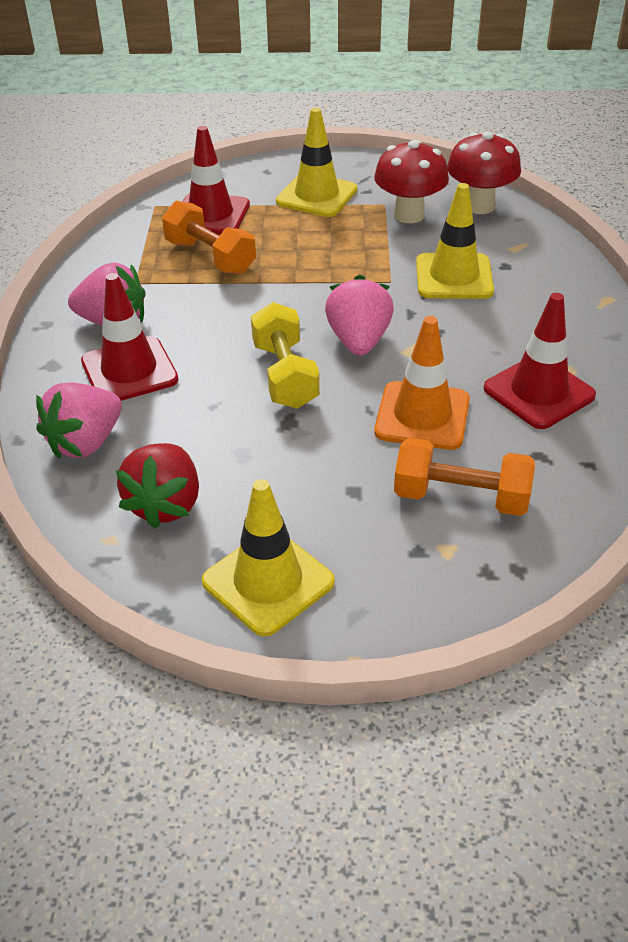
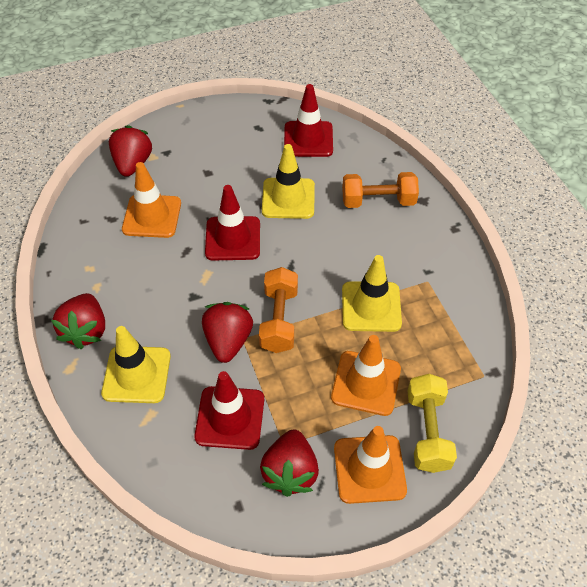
orange traffic cone: 1 -> 3
pink strawberry: 3 -> 0
red mushroom: 2 -> 0
red strawberry: 1 -> 4

